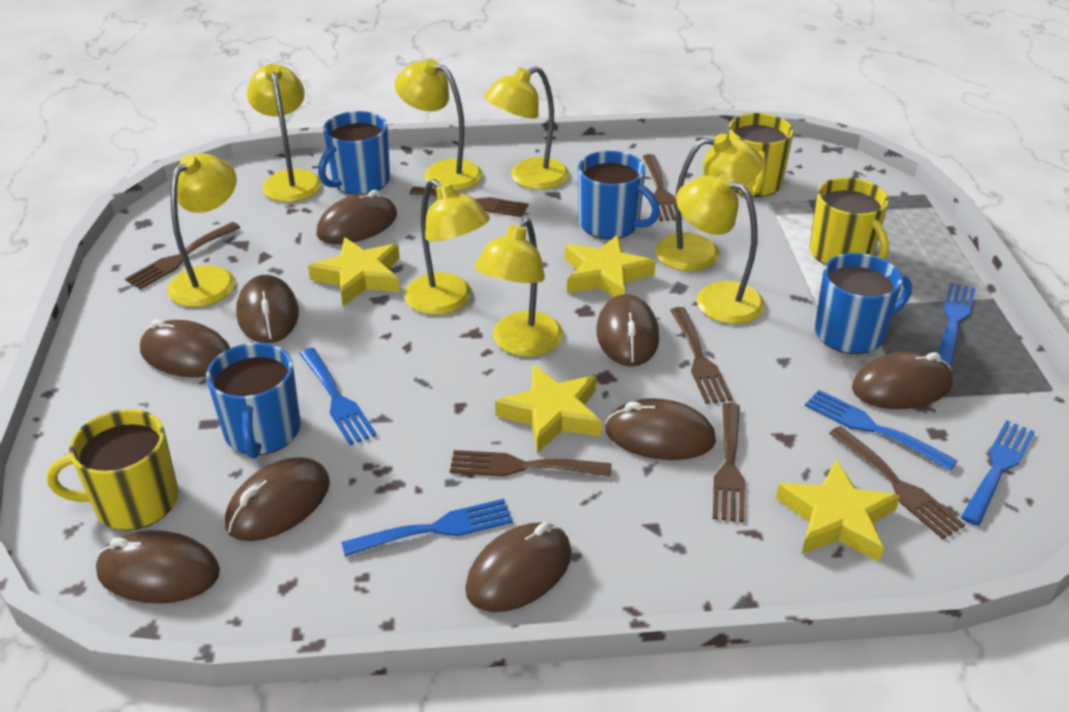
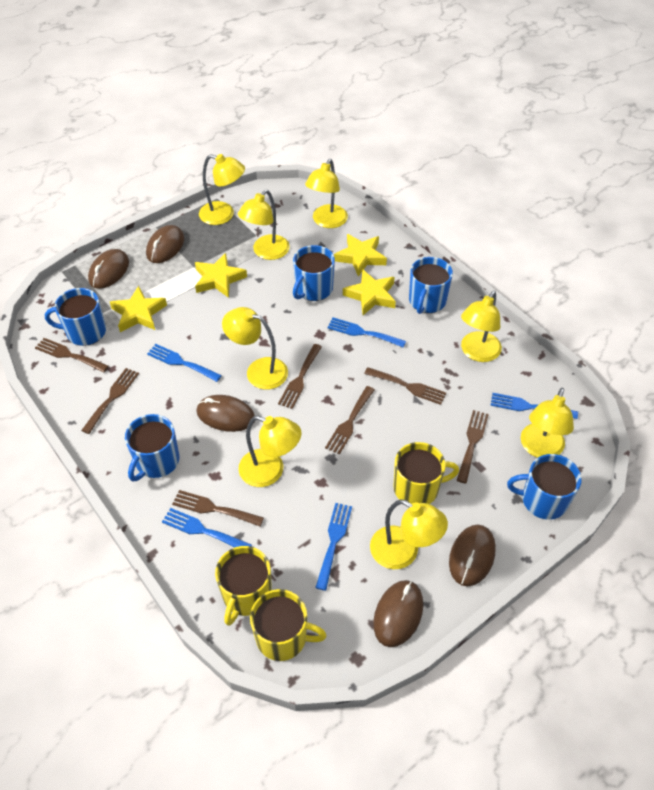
blue mug: 4 -> 5
brown mouse: 9 -> 5

